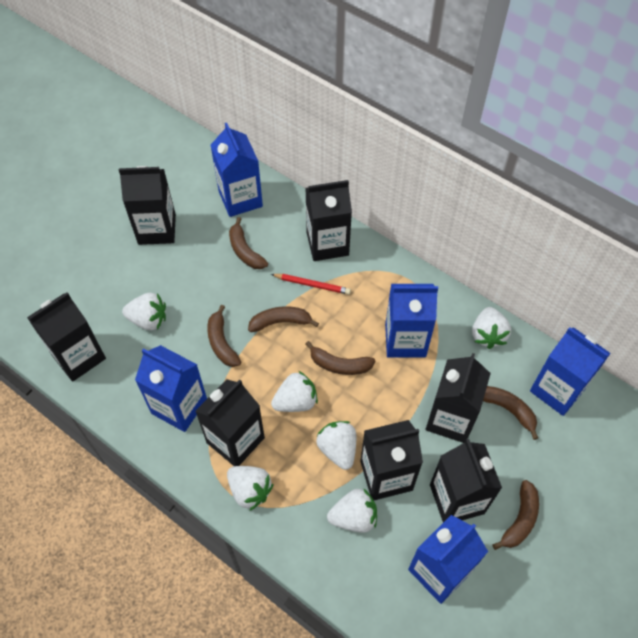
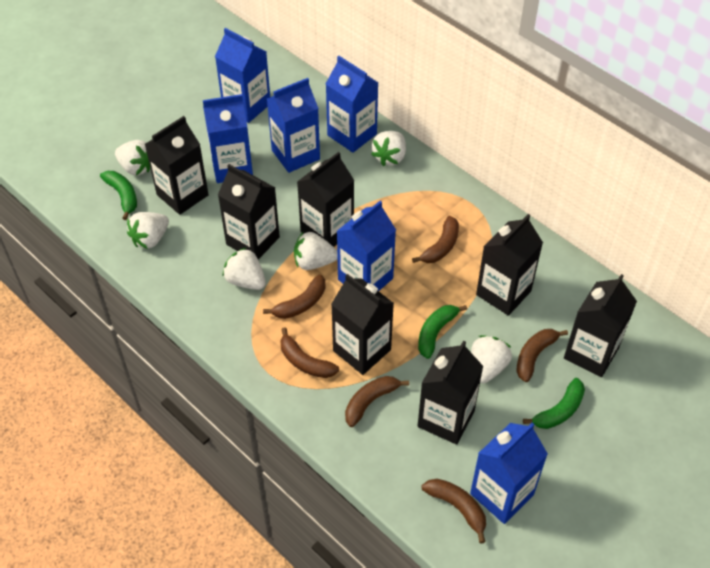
blue carton: 5 -> 6
green banana: 0 -> 3
red pencil: 1 -> 0

